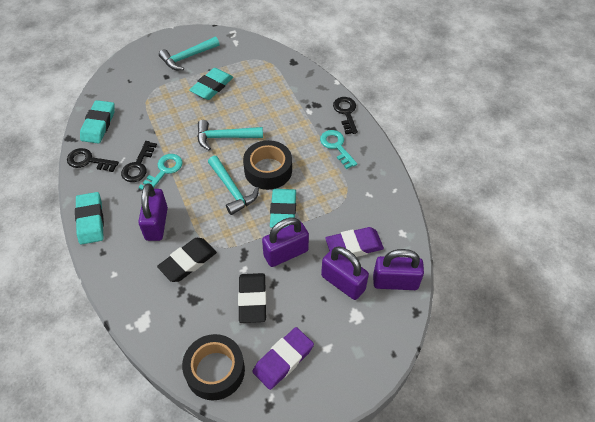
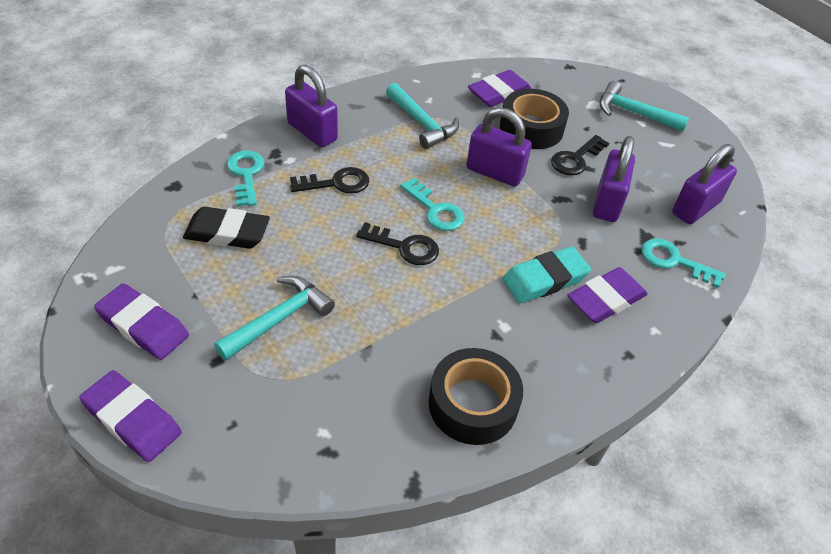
black eraser: 2 -> 1
purple eraser: 2 -> 4
turquoise eraser: 4 -> 1
turquoise key: 2 -> 3

